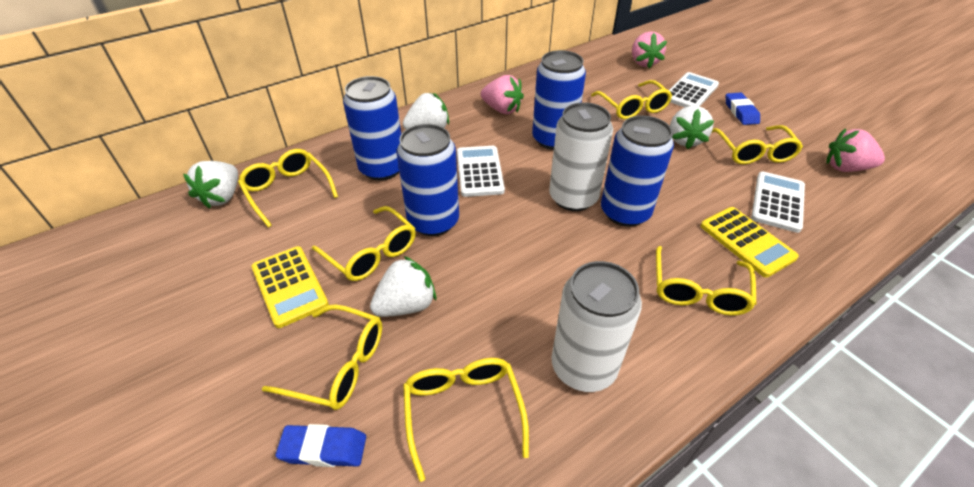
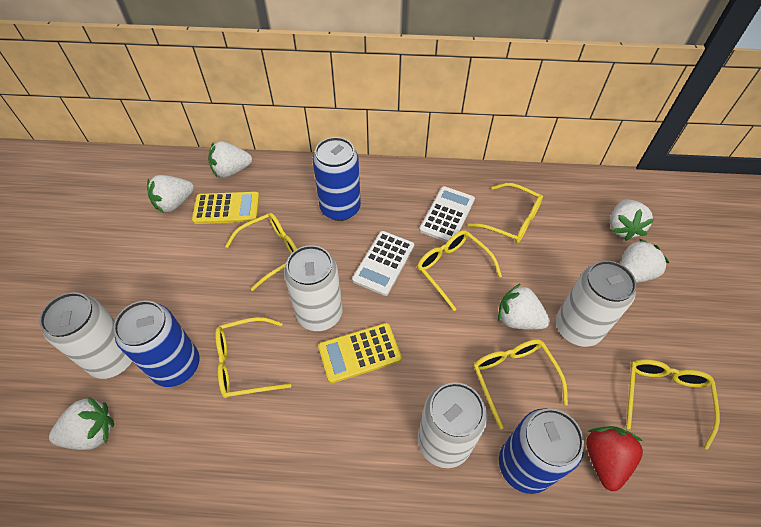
blue can: 4 -> 3
blue eraser: 2 -> 0
pink strawberry: 3 -> 0
red strawberry: 0 -> 1
white calculator: 3 -> 2
white can: 2 -> 4
white strawberry: 4 -> 6
yellow glasses: 7 -> 6

